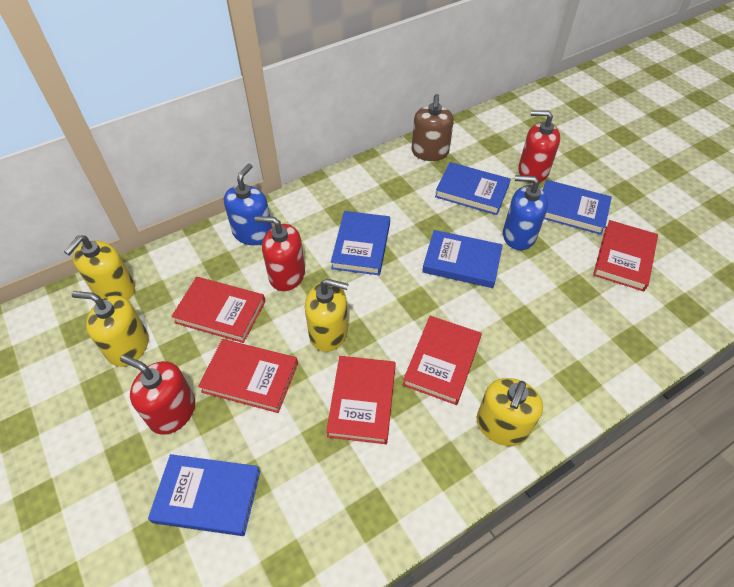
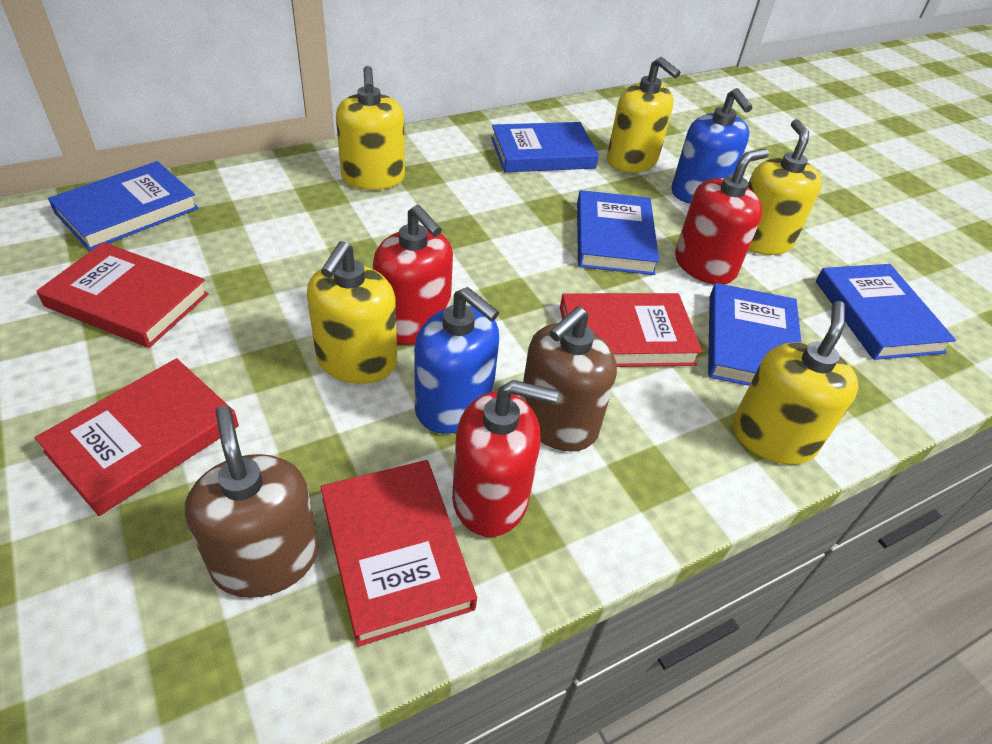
brown soap dispenser: 1 -> 2
red book: 5 -> 4
yellow soap dispenser: 4 -> 5

